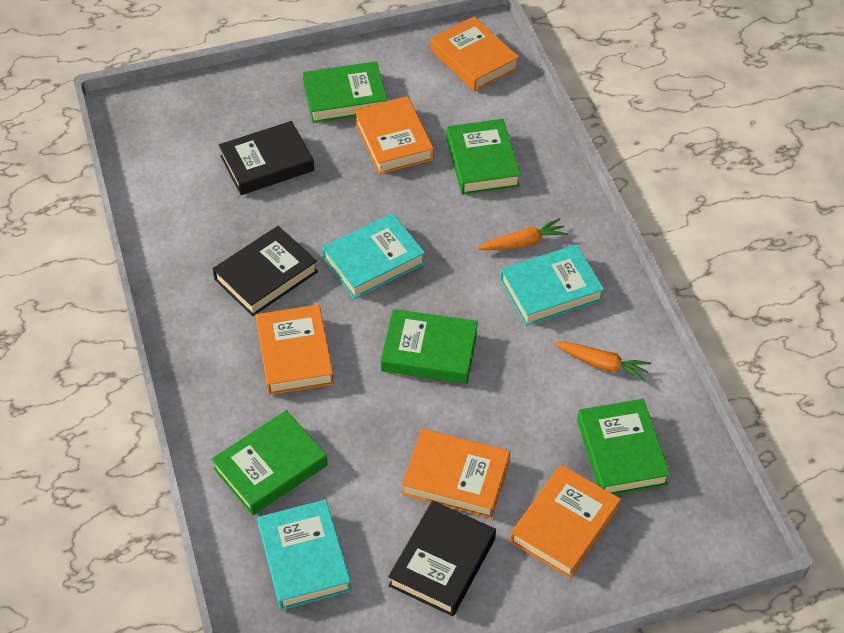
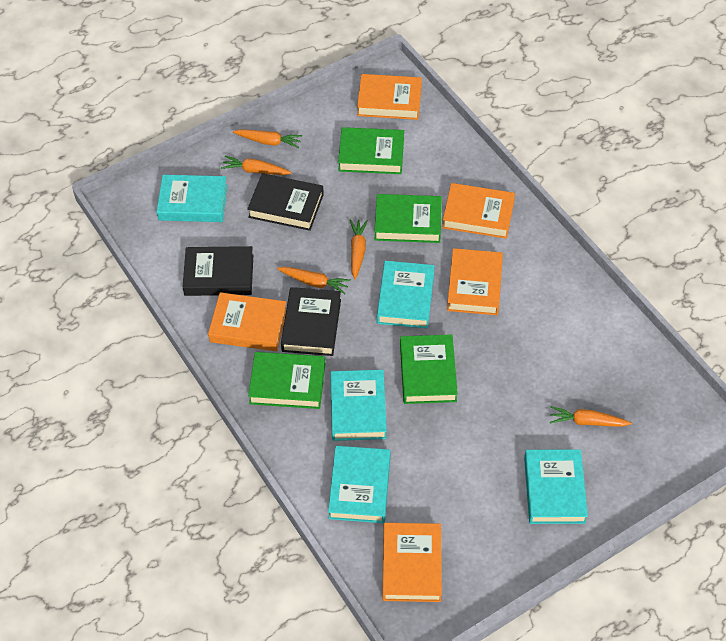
green book: 5 -> 4
orange carrot: 2 -> 5
turquoise book: 3 -> 5

